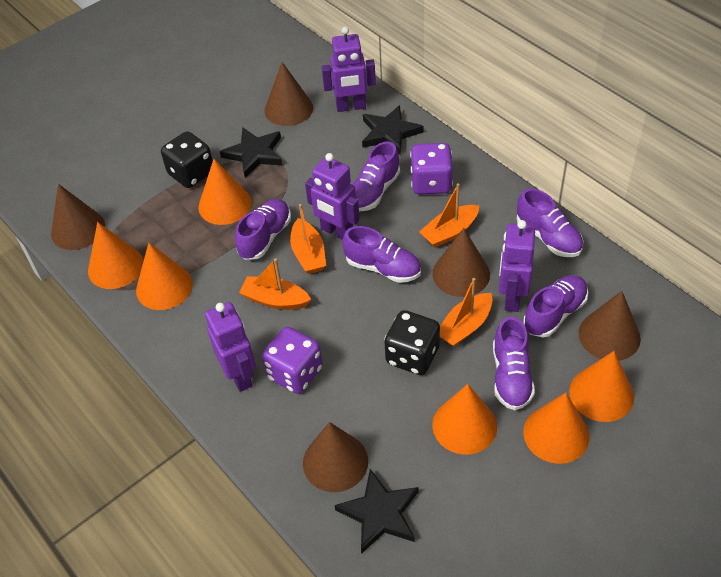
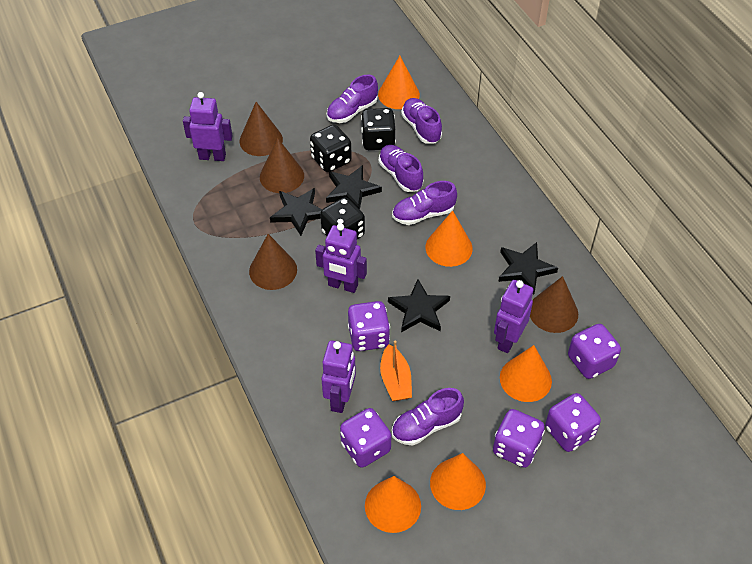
black dice: 2 -> 3
black star: 3 -> 4
brown cone: 5 -> 4
orange boat: 4 -> 1
orange cone: 6 -> 5
purple dice: 2 -> 5
purple shoe: 6 -> 5

